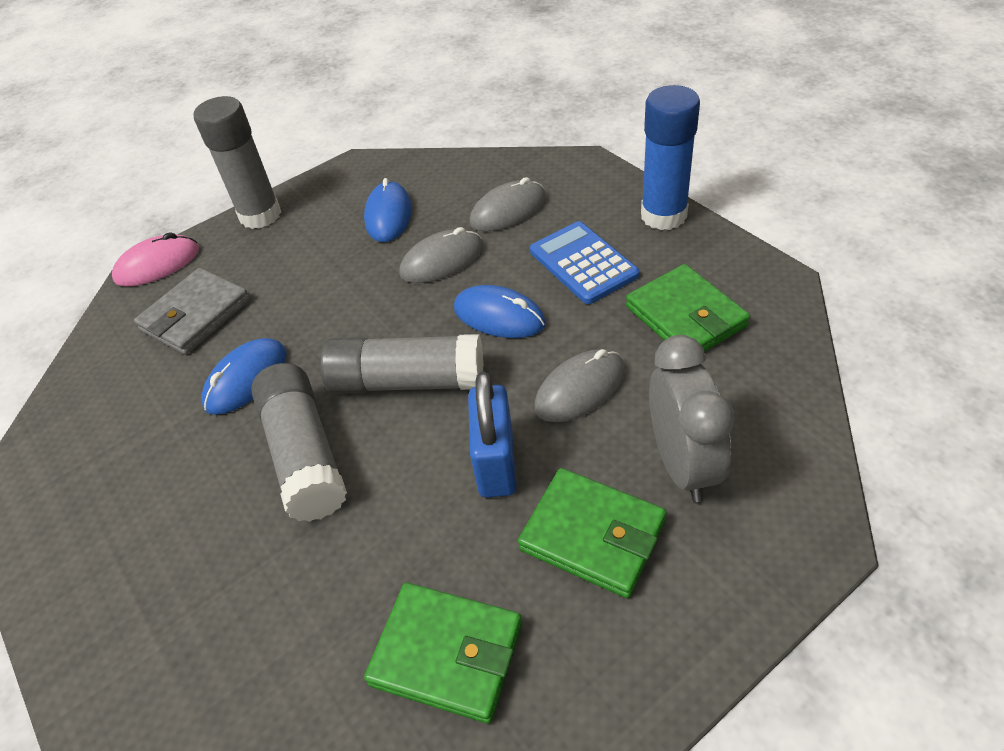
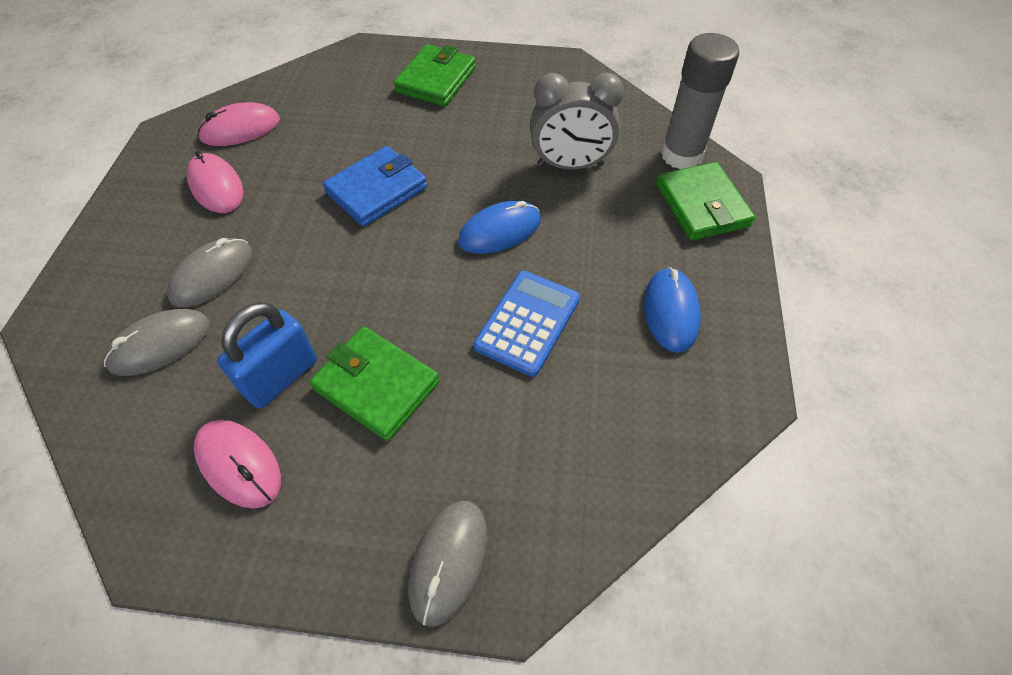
blue glue stick: 1 -> 0
blue mouse: 3 -> 2
blue wallet: 0 -> 1
grey glue stick: 3 -> 1
grey wallet: 1 -> 0
pink mouse: 1 -> 3

